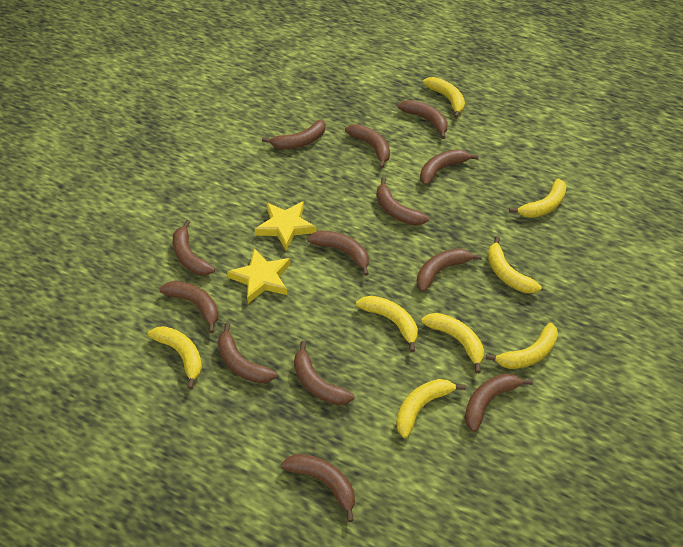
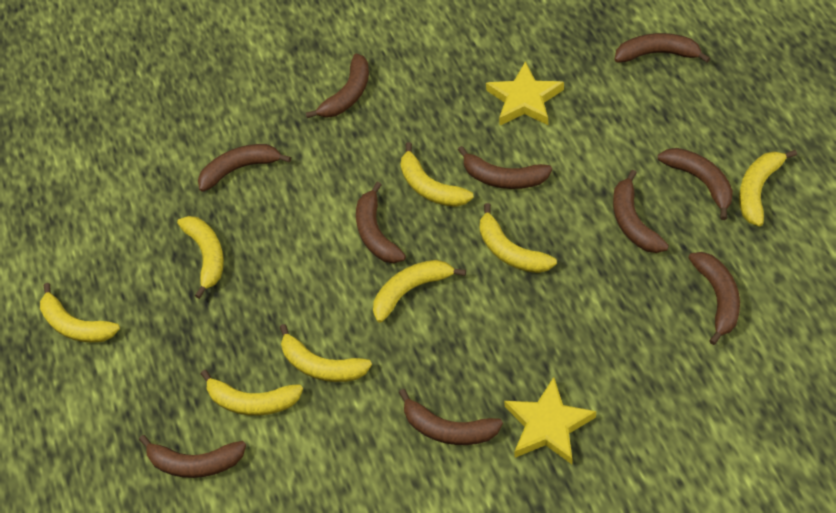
brown banana: 13 -> 10

